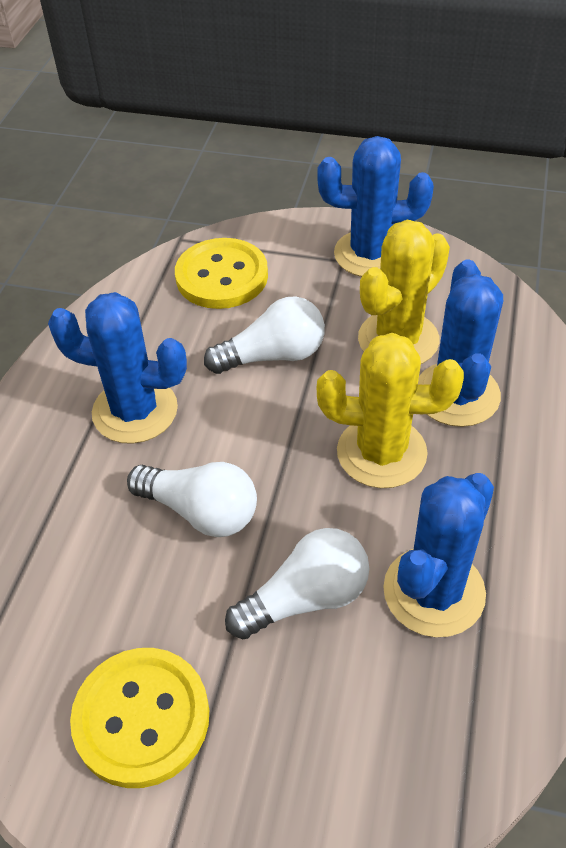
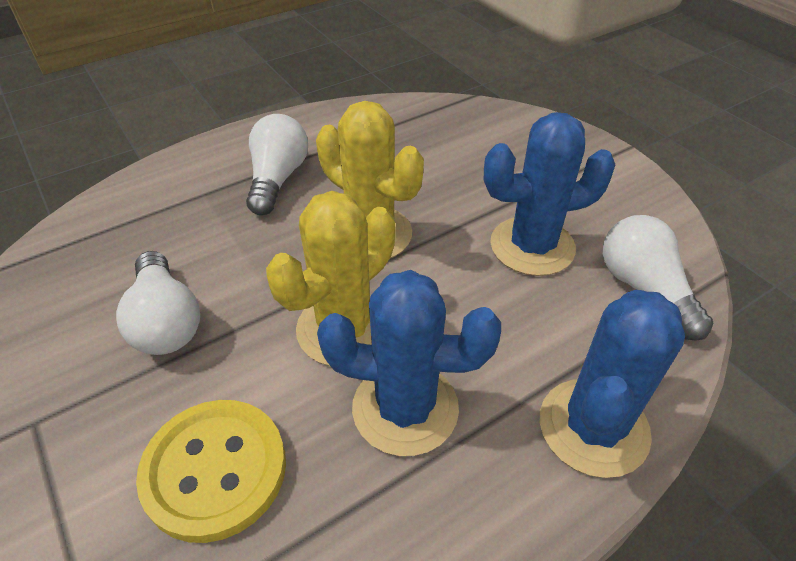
blue cactus: 4 -> 3
yellow button: 2 -> 1

